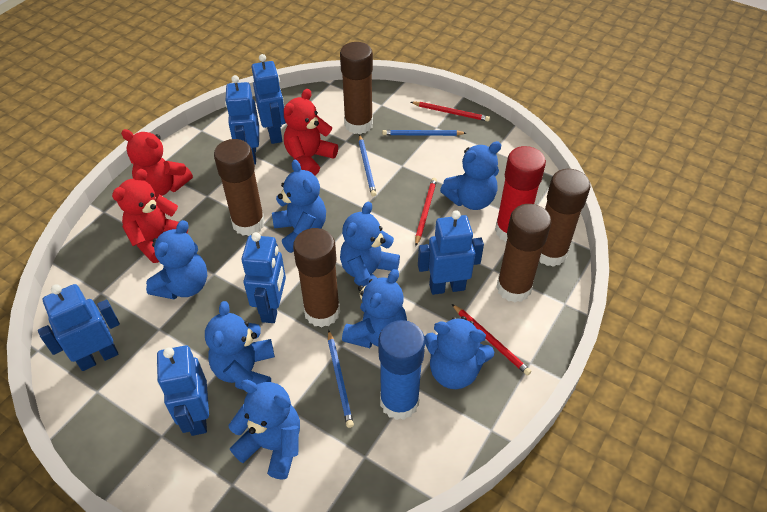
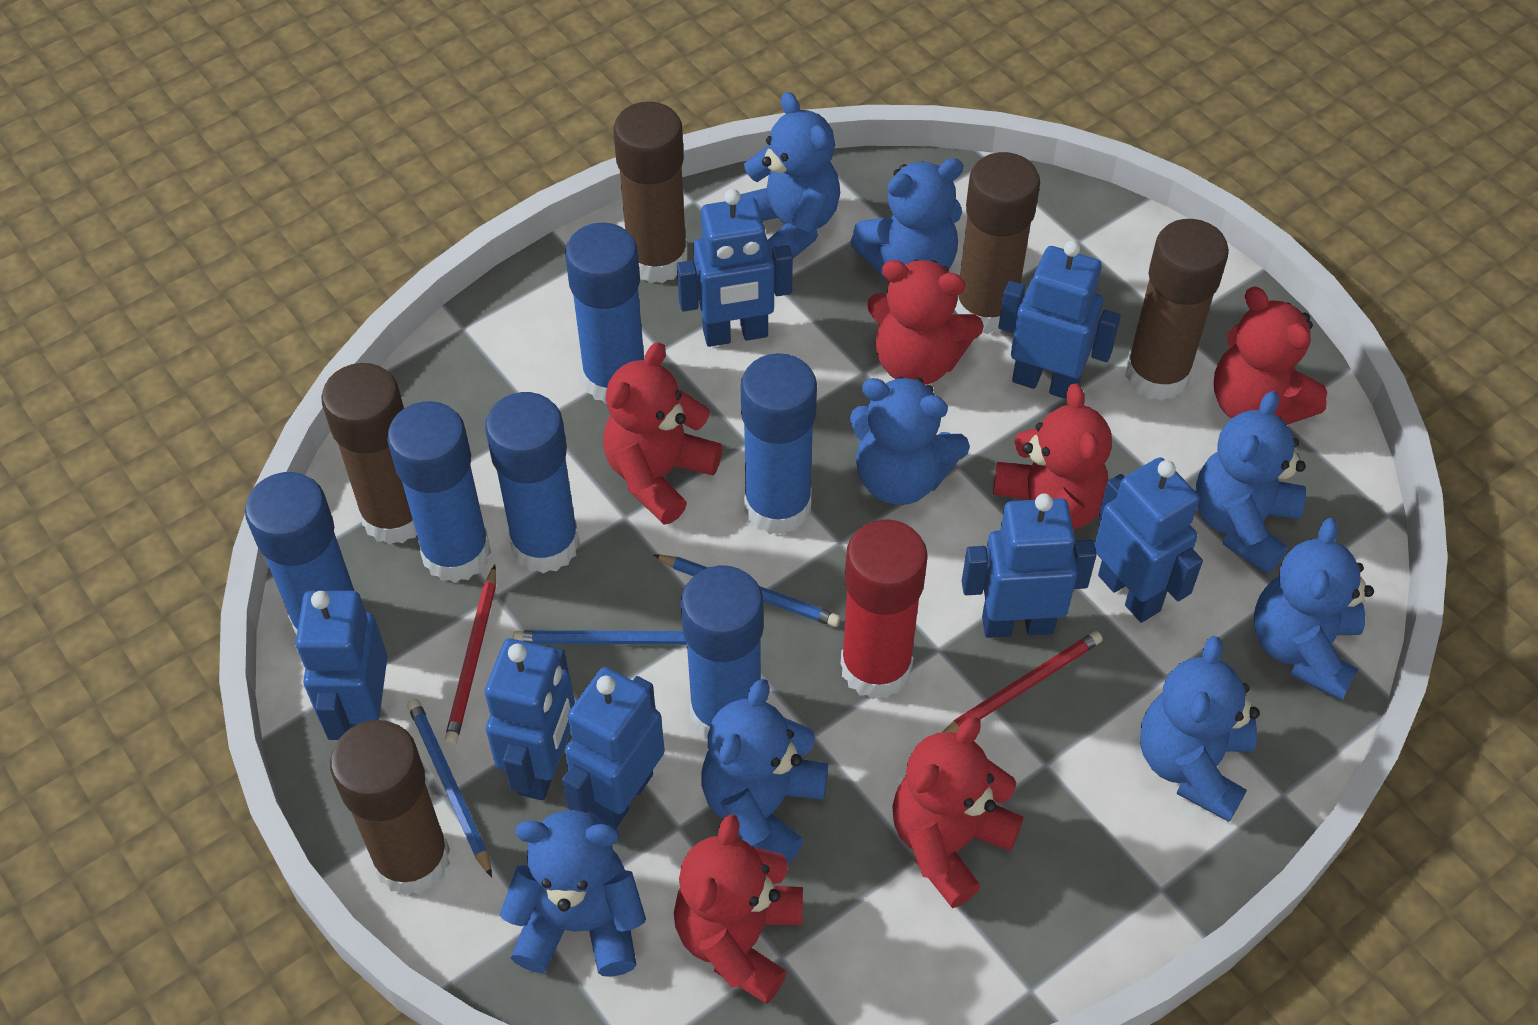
blue glue stick: 1 -> 6
blue robot: 6 -> 7
red pencil: 3 -> 2
red teddy bear: 3 -> 6

